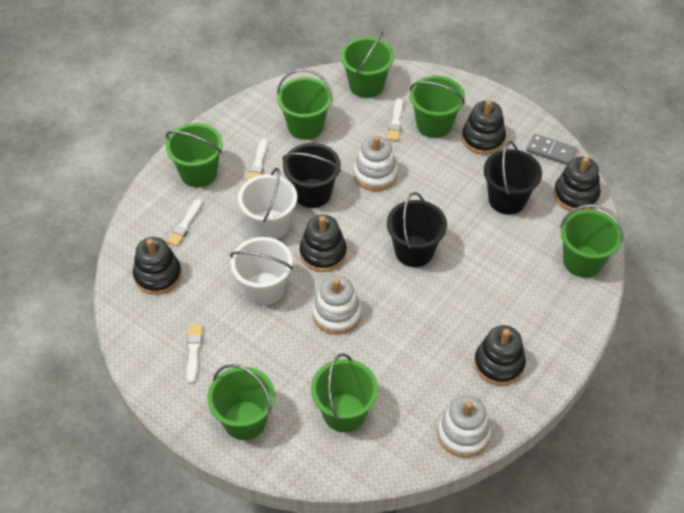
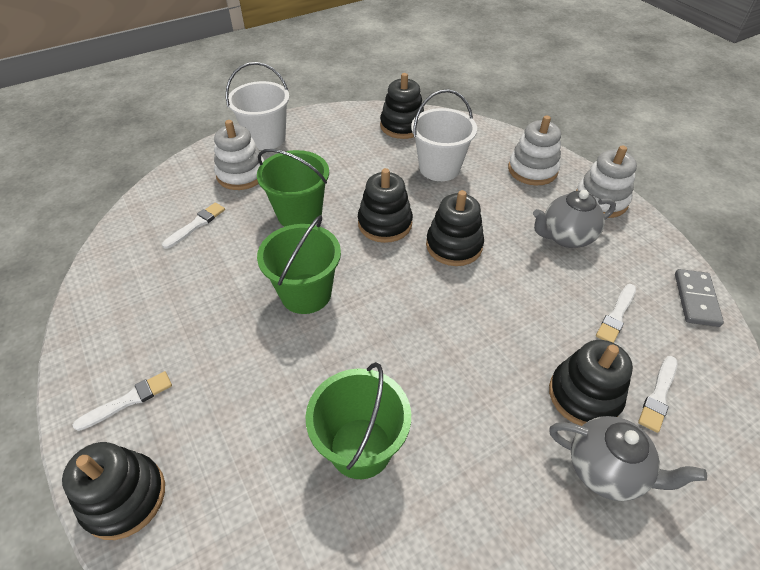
black bucket: 3 -> 0
green bucket: 7 -> 3
grey teapot: 0 -> 2

